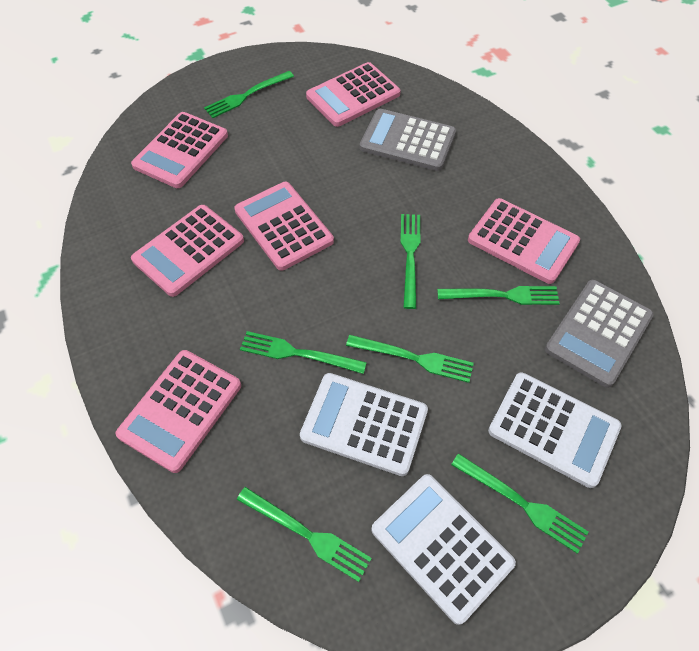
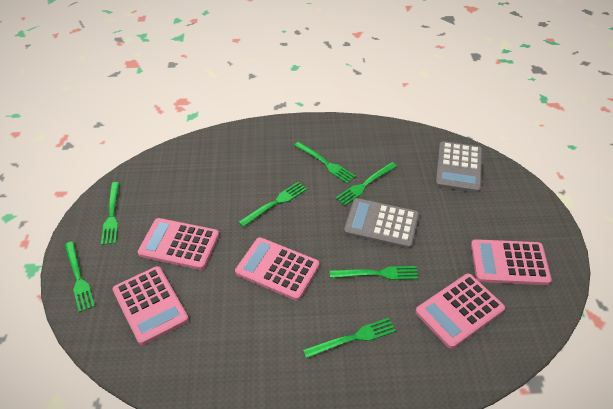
pink calculator: 6 -> 5
white calculator: 3 -> 0

